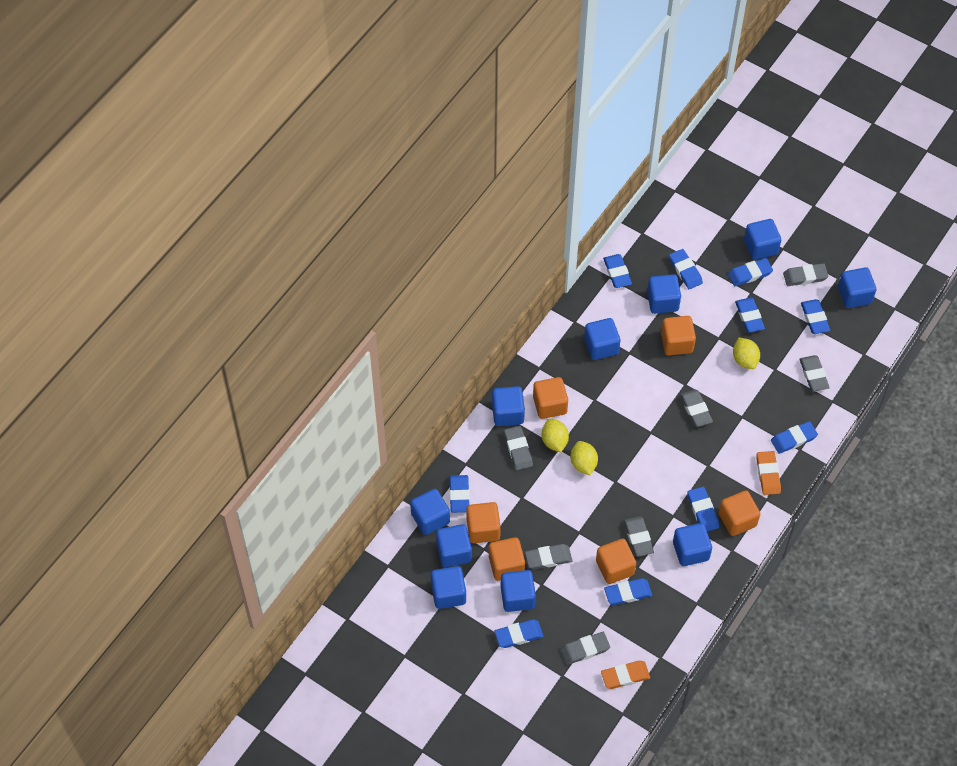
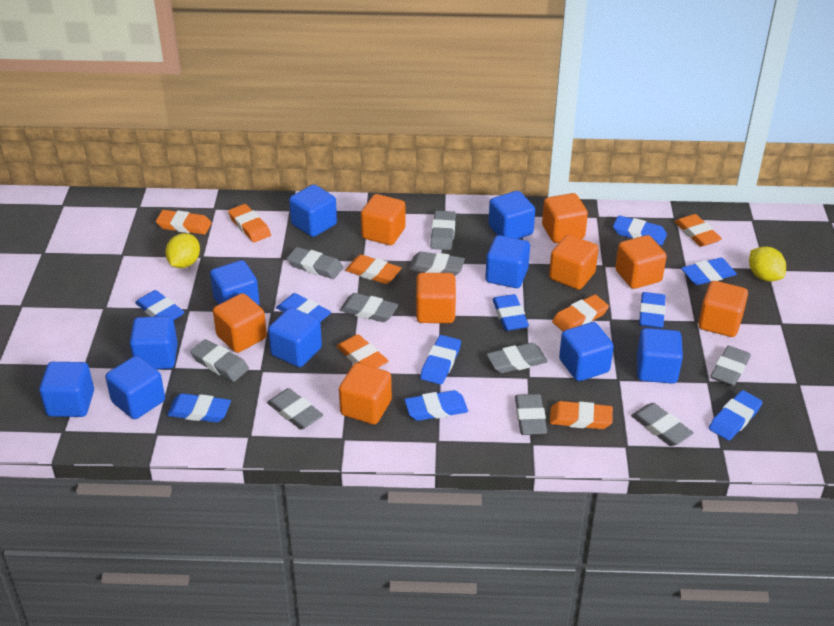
grey eraser: 7 -> 10
orange cube: 6 -> 8
orange eraser: 2 -> 7
yellow lemon: 3 -> 2

